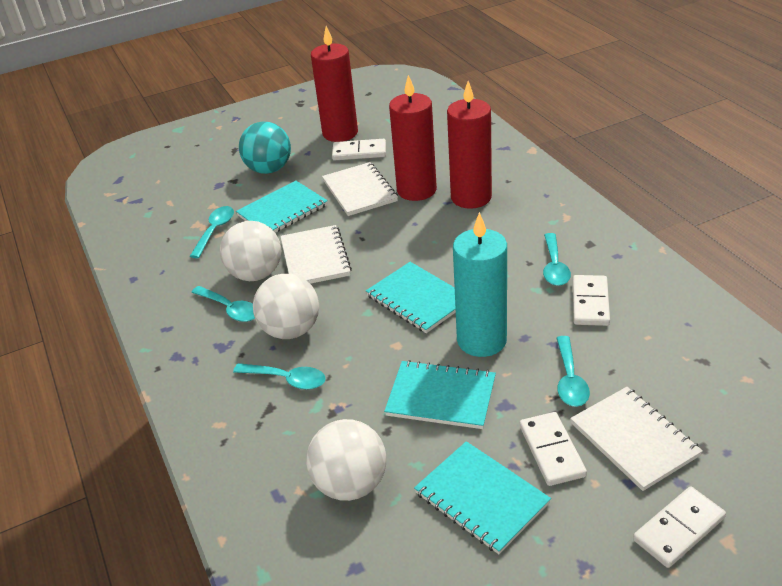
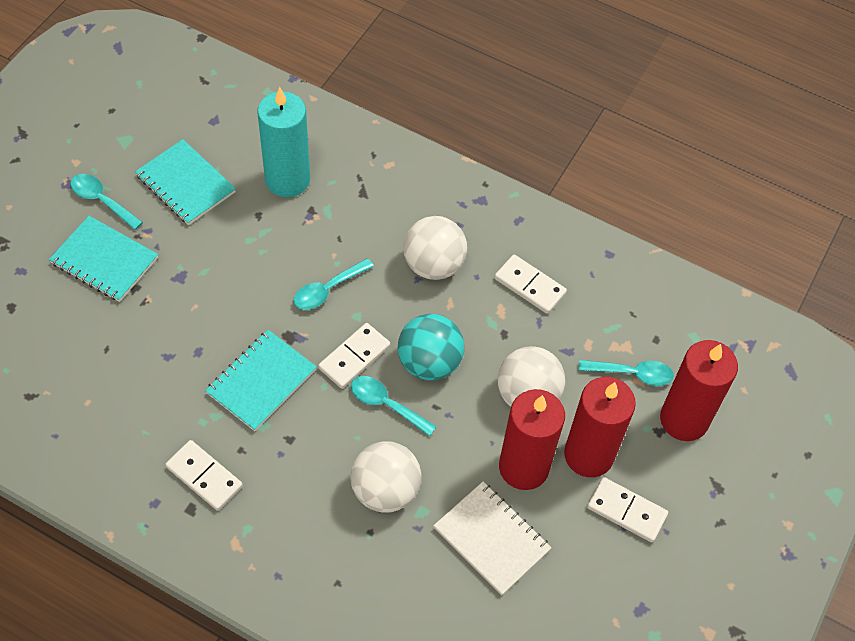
turquoise notebook: 4 -> 3
turquoise spoon: 5 -> 4
white notebook: 3 -> 1

